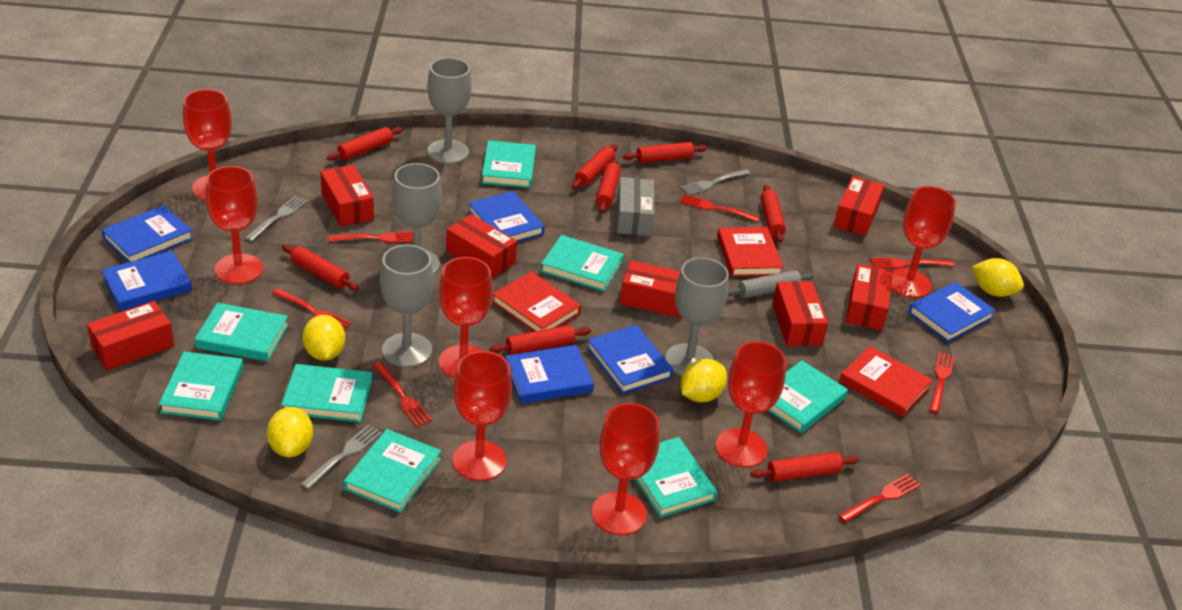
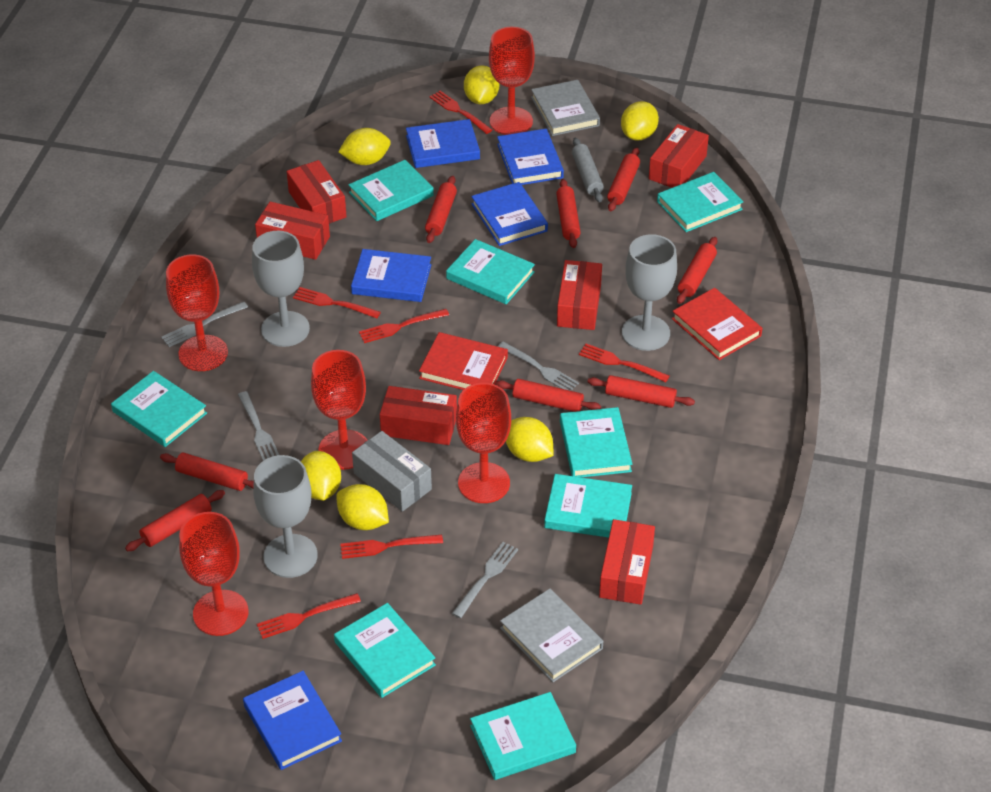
blue book: 6 -> 5
grey book: 0 -> 2
grey fork: 3 -> 4
grey goblet: 4 -> 3
red book: 3 -> 2
red box: 7 -> 6
red fork: 7 -> 6
red goblet: 7 -> 5
yellow lemon: 4 -> 6

